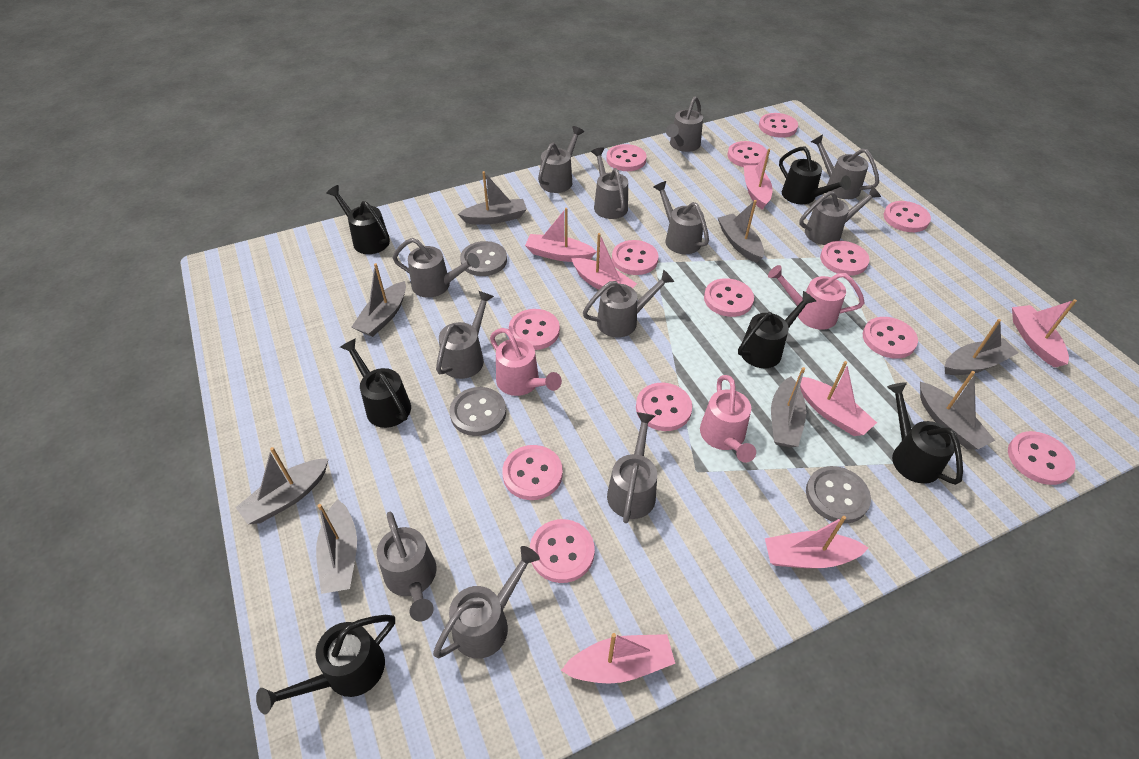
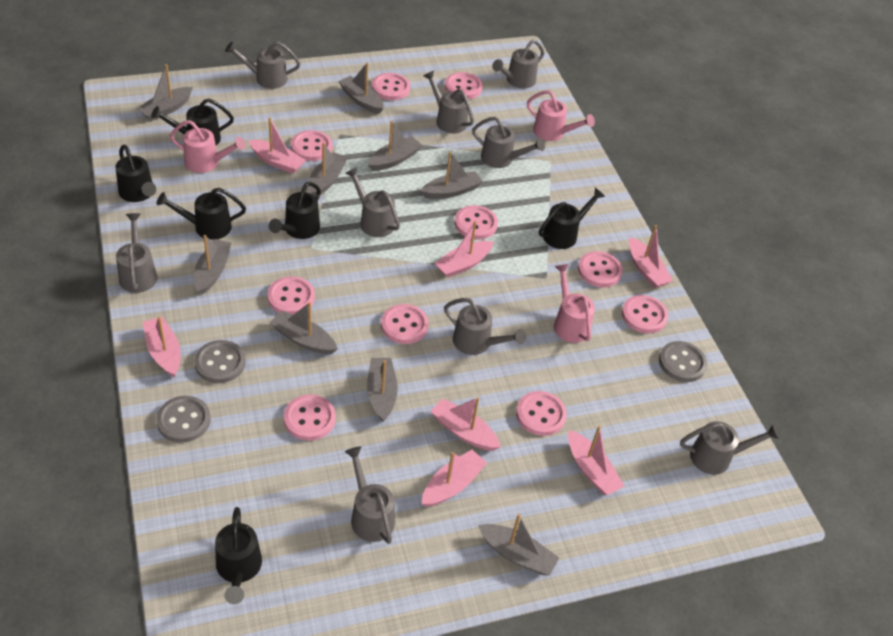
grey boat: 8 -> 9
grey watering can: 12 -> 9
pink button: 13 -> 10

